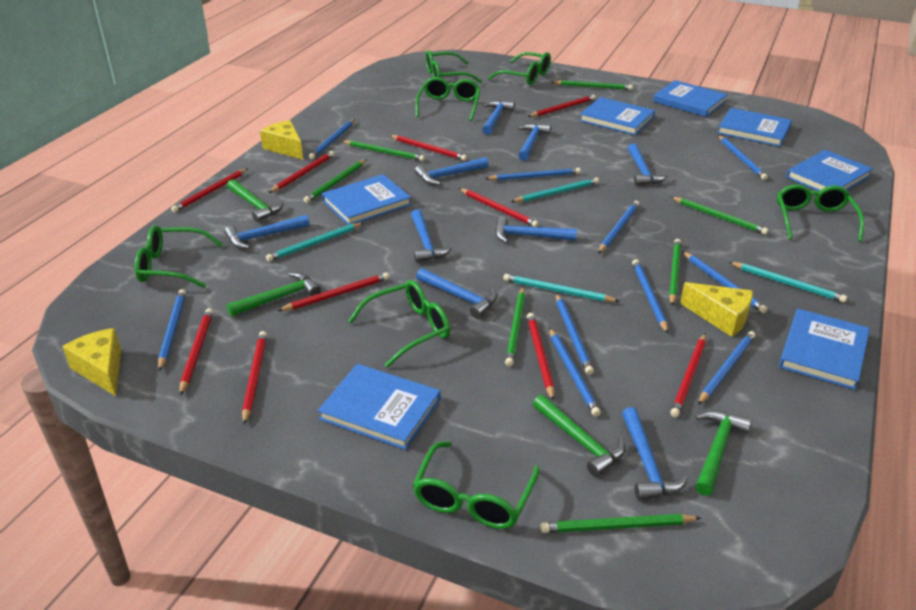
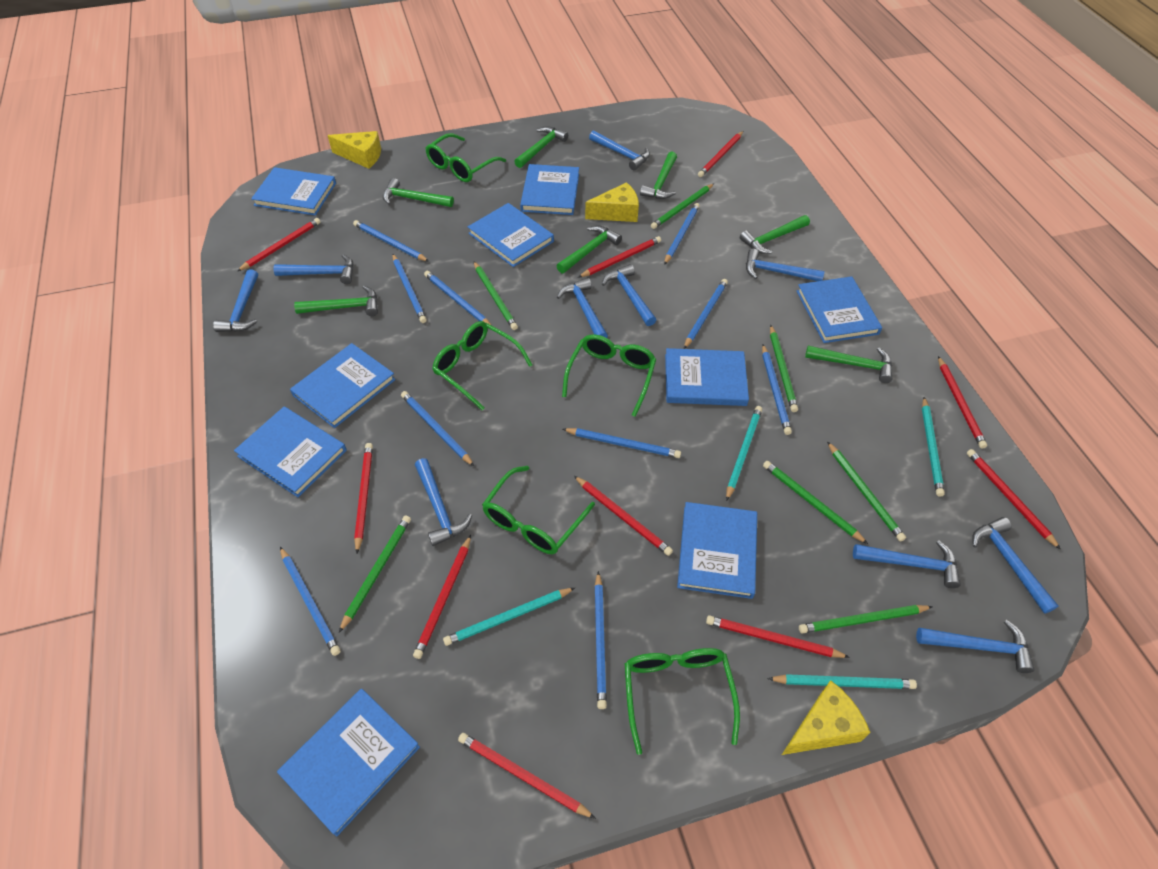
blue book: 7 -> 9
blue hammer: 9 -> 10
green glasses: 7 -> 5
green hammer: 4 -> 7

